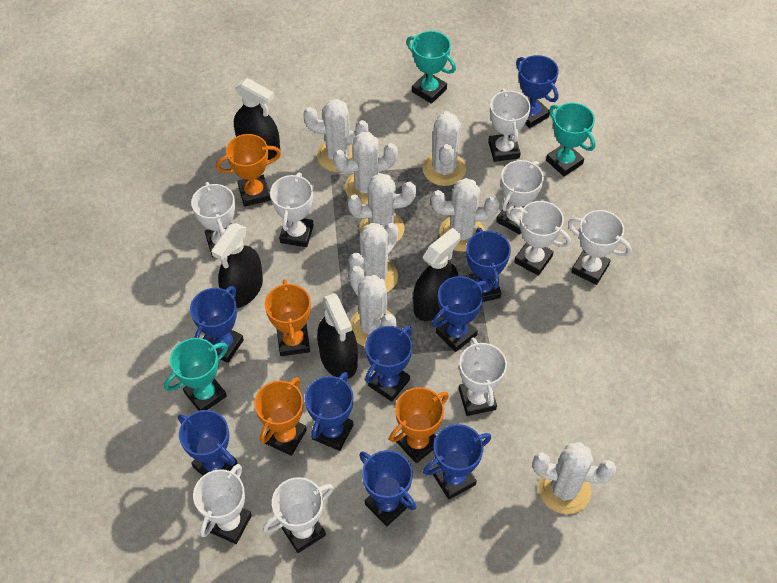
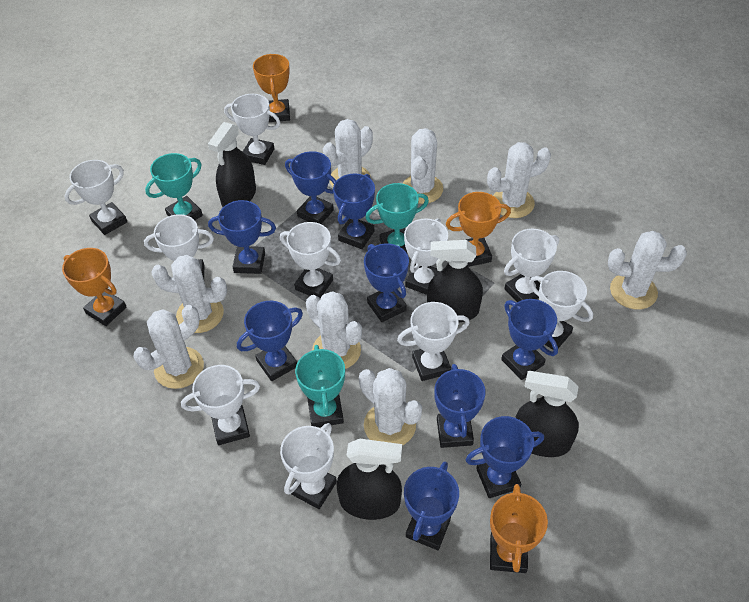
white trophy: 9 -> 10

